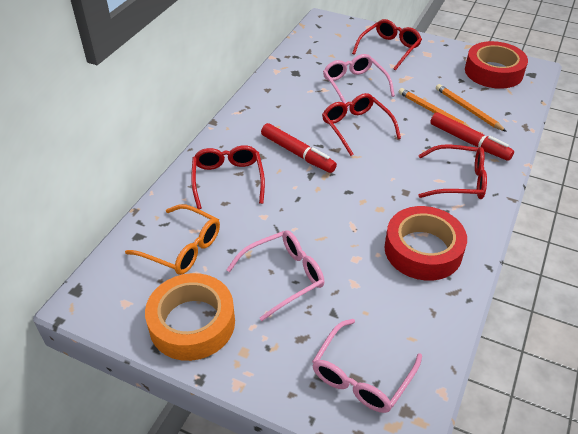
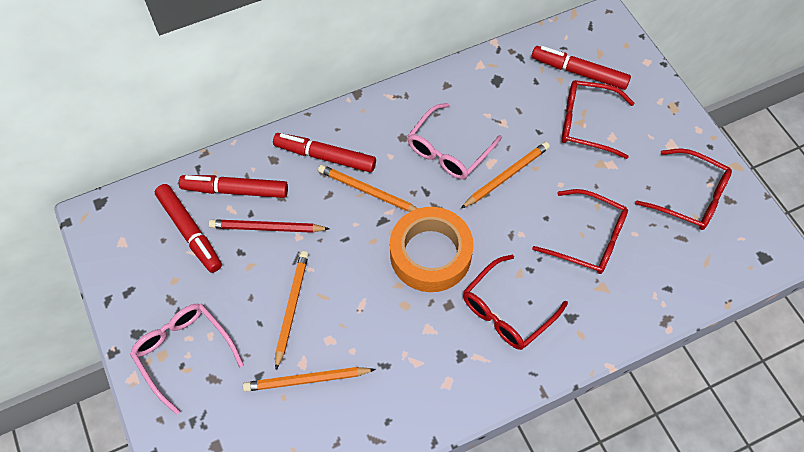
orange glasses: 1 -> 0
orange pencil: 2 -> 4
pink glasses: 3 -> 2
red marker: 2 -> 4
red pencil: 0 -> 1
red tape: 2 -> 0

